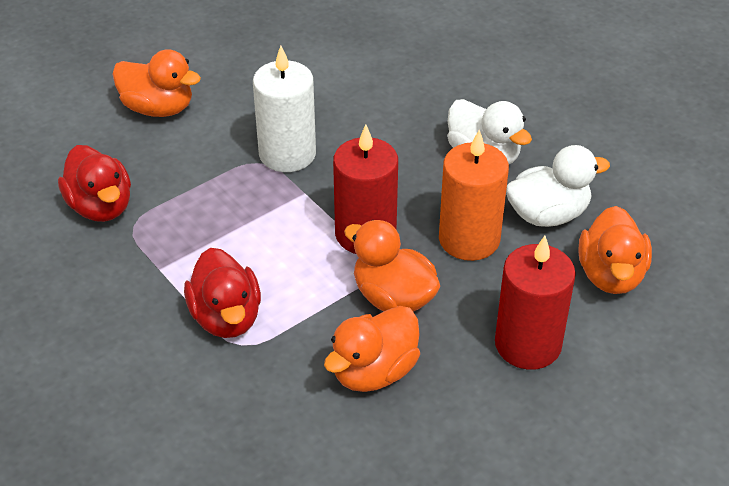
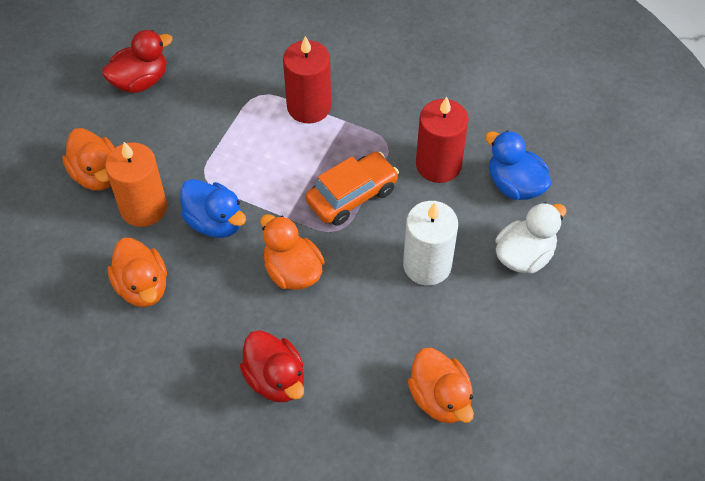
blue duck: 0 -> 2
orange car: 0 -> 1
white duck: 2 -> 1

